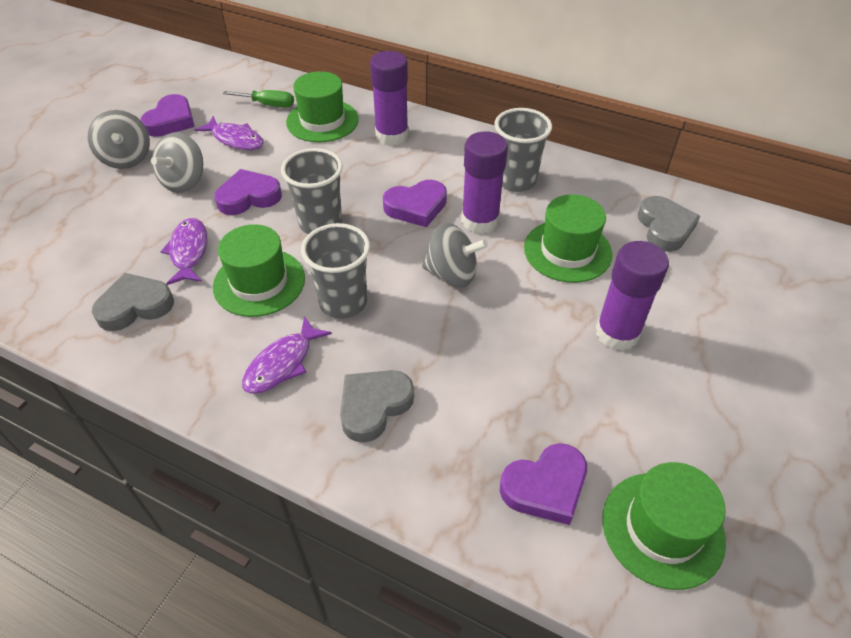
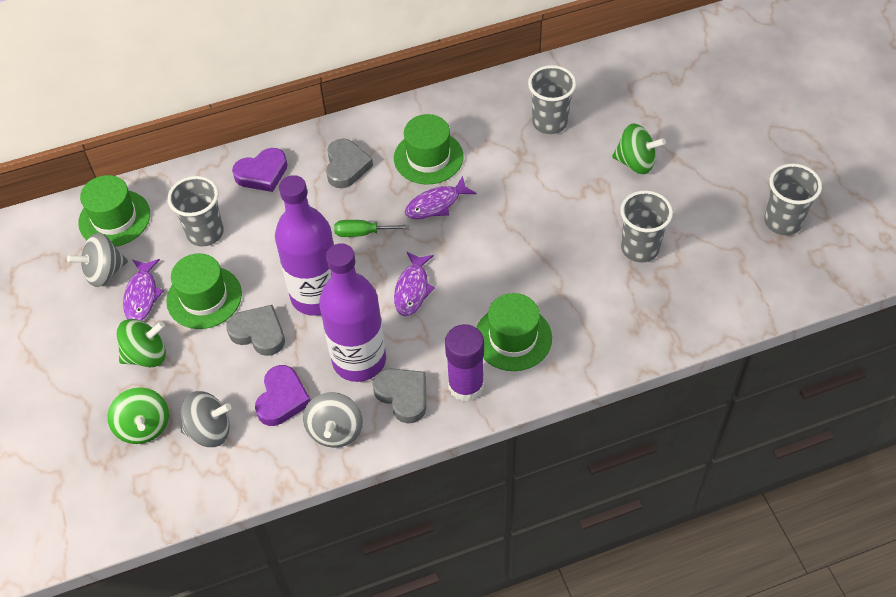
green spinning top: 0 -> 3
grey cup: 3 -> 4
purple bottle: 0 -> 2
purple glue stick: 3 -> 1
purple heart: 4 -> 2

